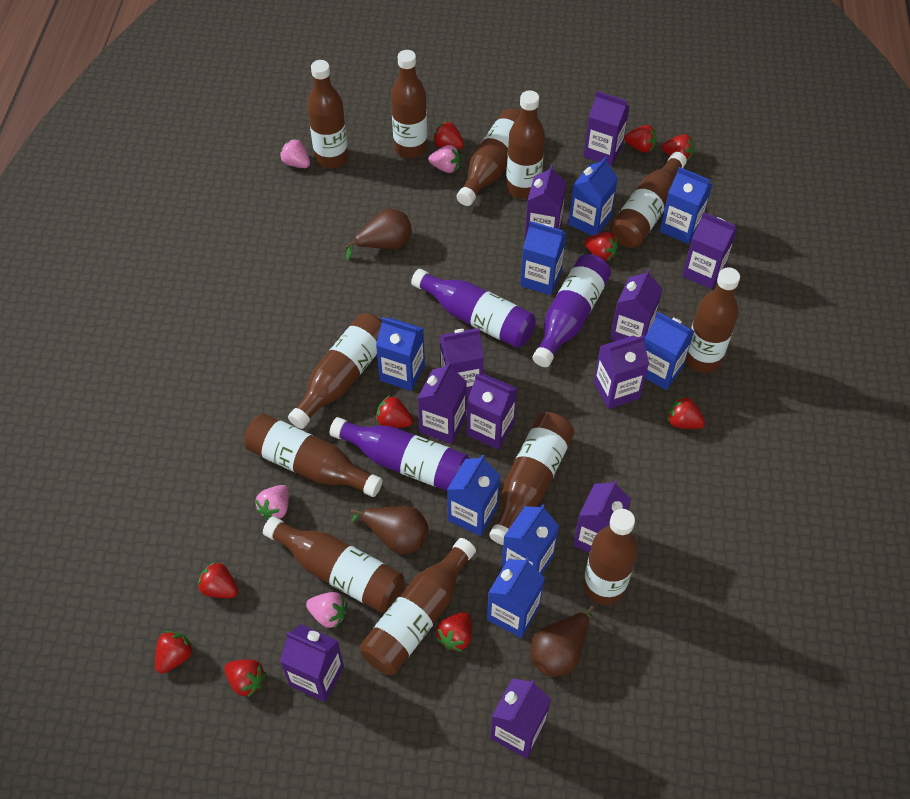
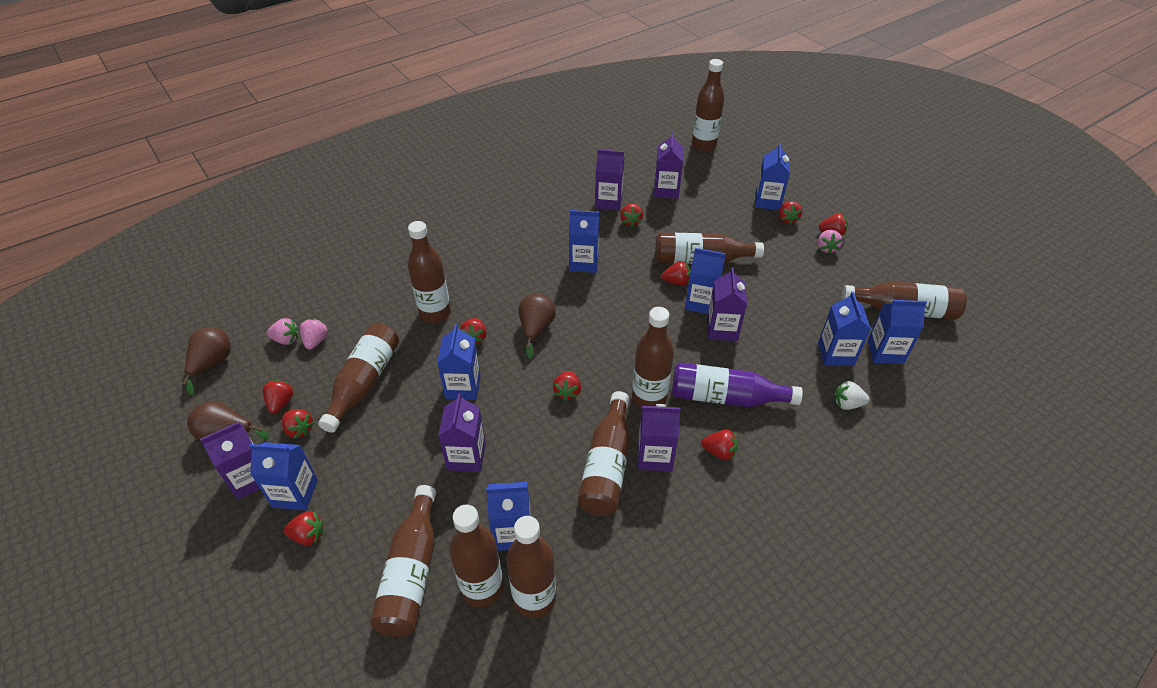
brown bottle: 12 -> 10
pink strawberry: 4 -> 3
purple bottle: 3 -> 1
purple carton: 11 -> 6
white strawberry: 0 -> 1

